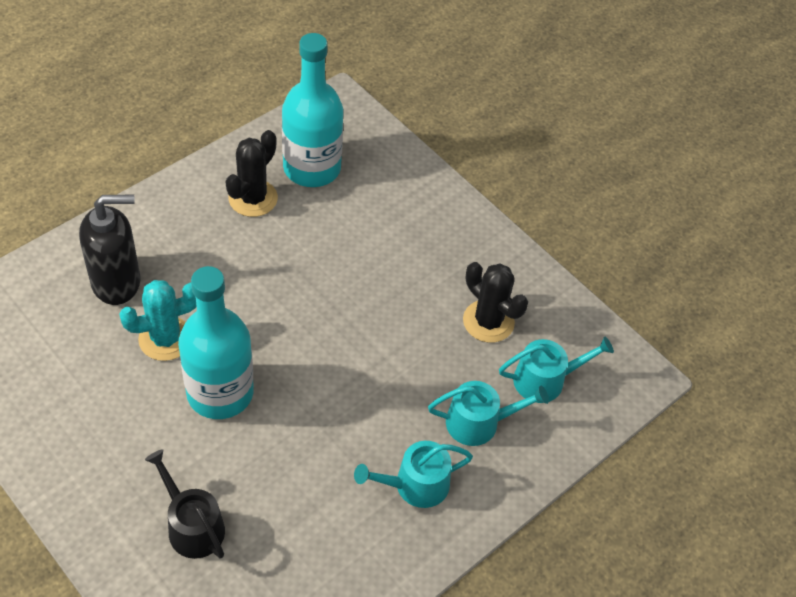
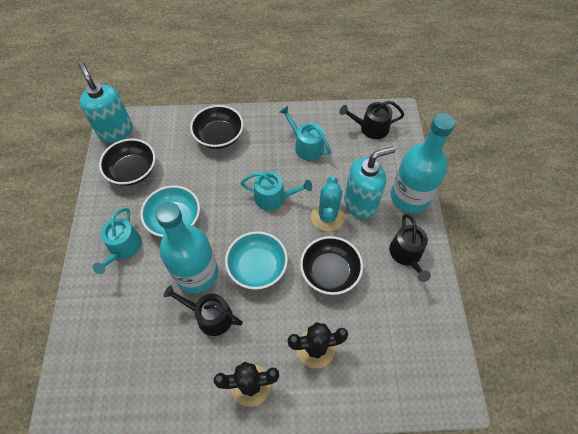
black bowl: 0 -> 3
black soap dispenser: 1 -> 0
black watering can: 1 -> 3
turquoise bowl: 0 -> 2
turquoise soap dispenser: 0 -> 2

